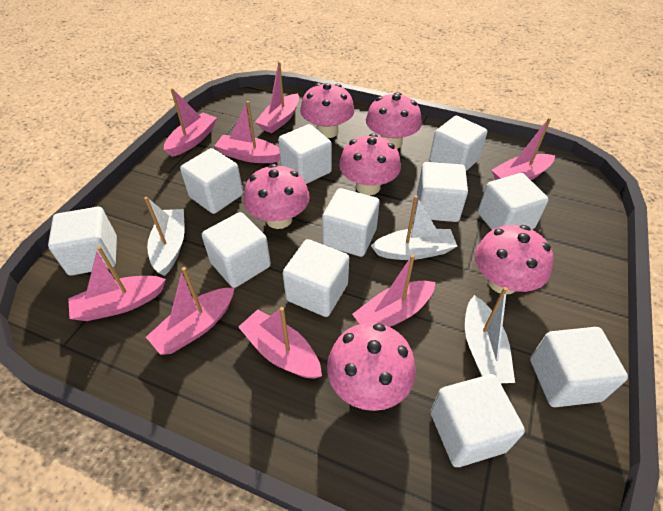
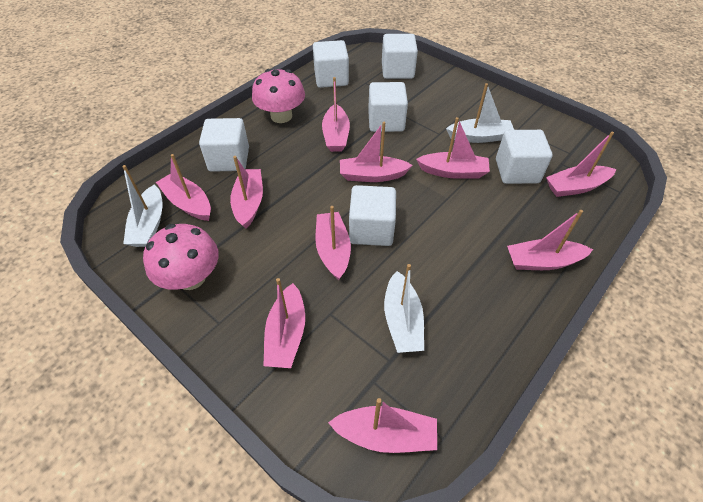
pink boat: 8 -> 10
pink mushroom: 6 -> 2
white cube: 11 -> 6

